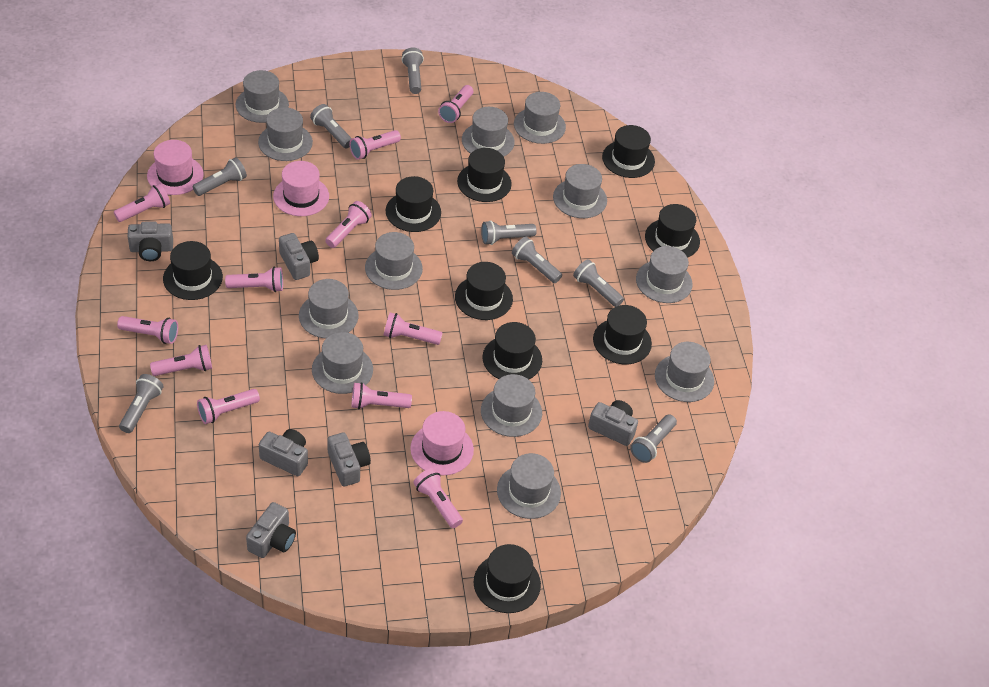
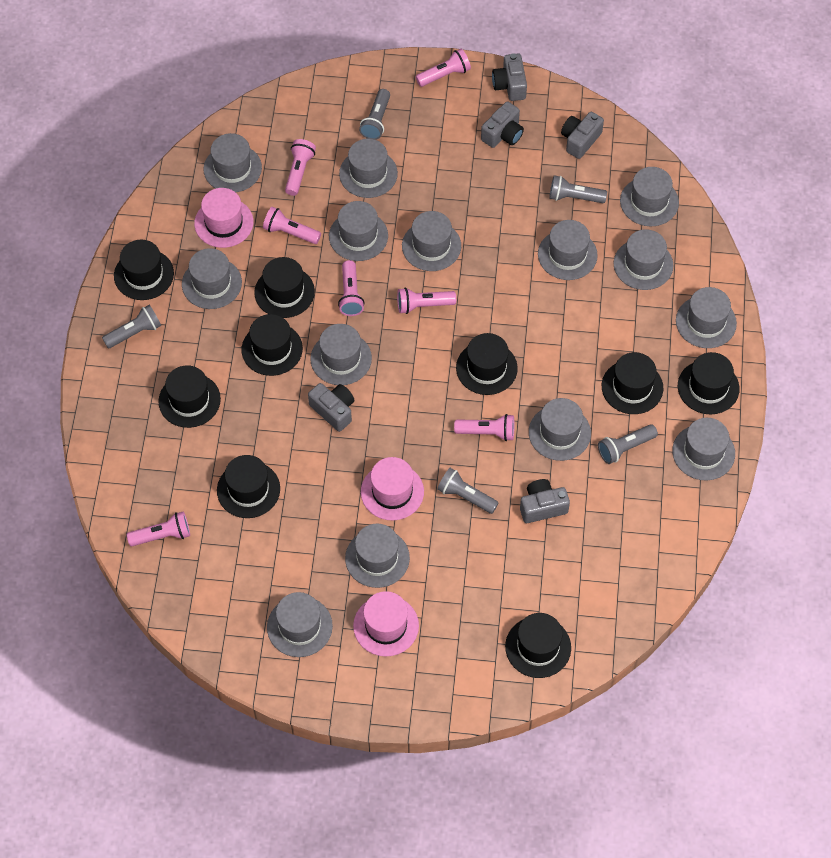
grey camera: 6 -> 5
grey flashlight: 8 -> 5
grey hat: 12 -> 14
pink flashlight: 11 -> 7

